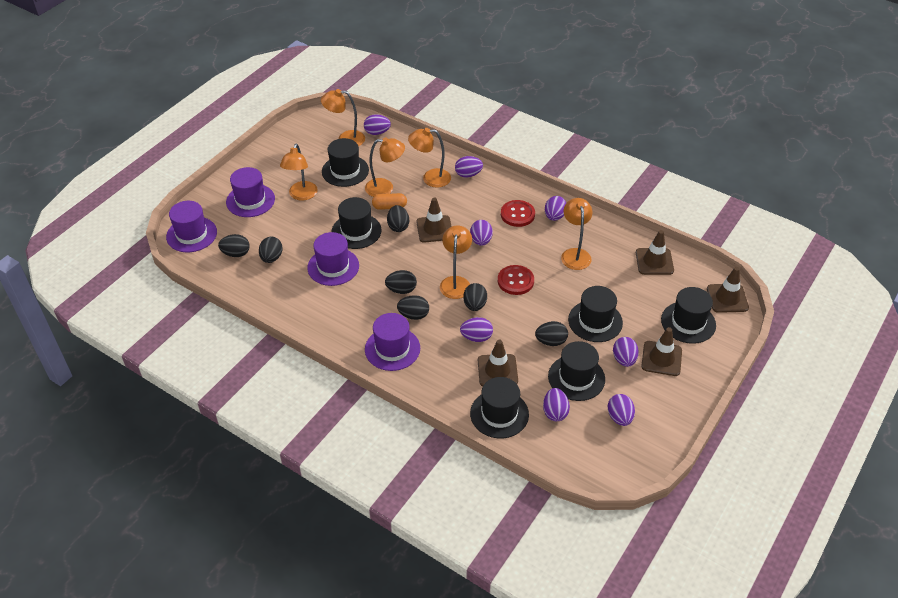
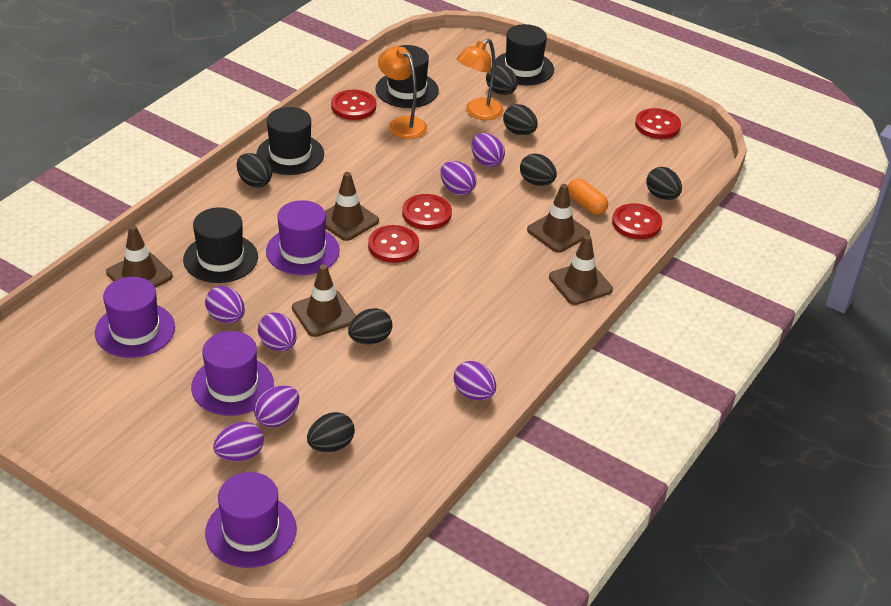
black hat: 6 -> 4
orange lamp: 6 -> 2
purple egg: 8 -> 7
red button: 2 -> 5

